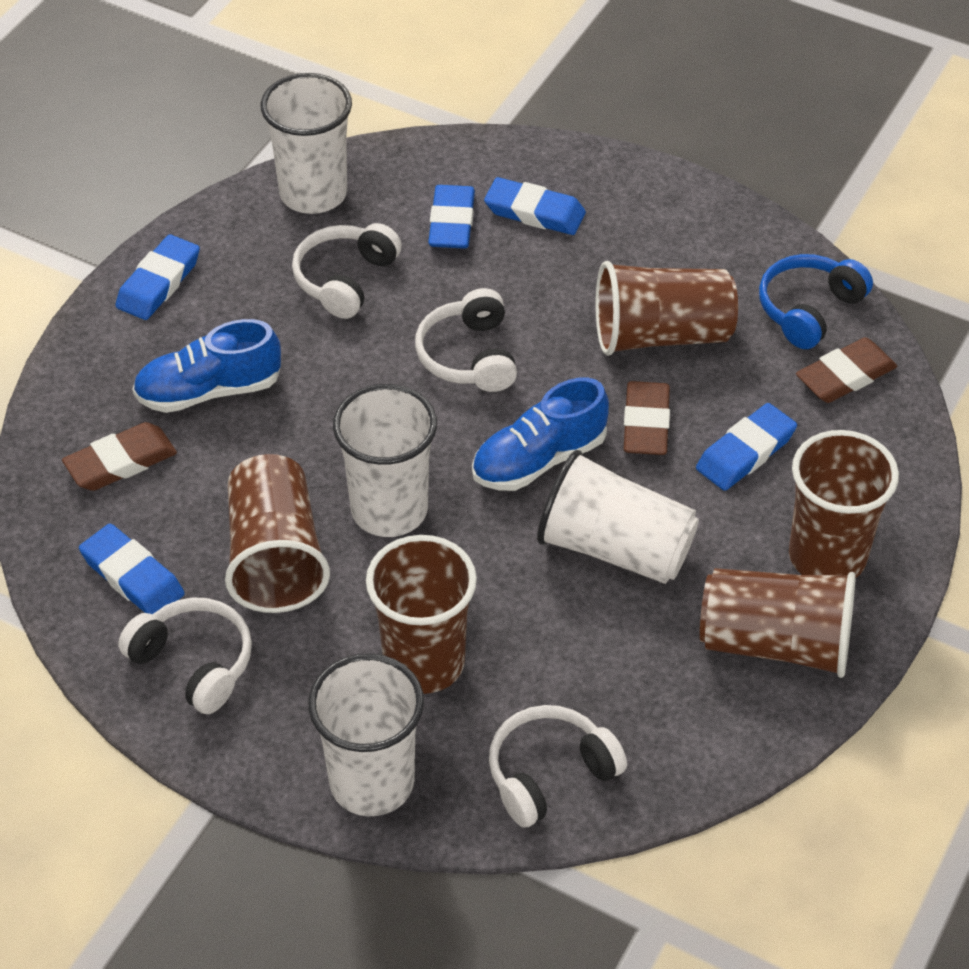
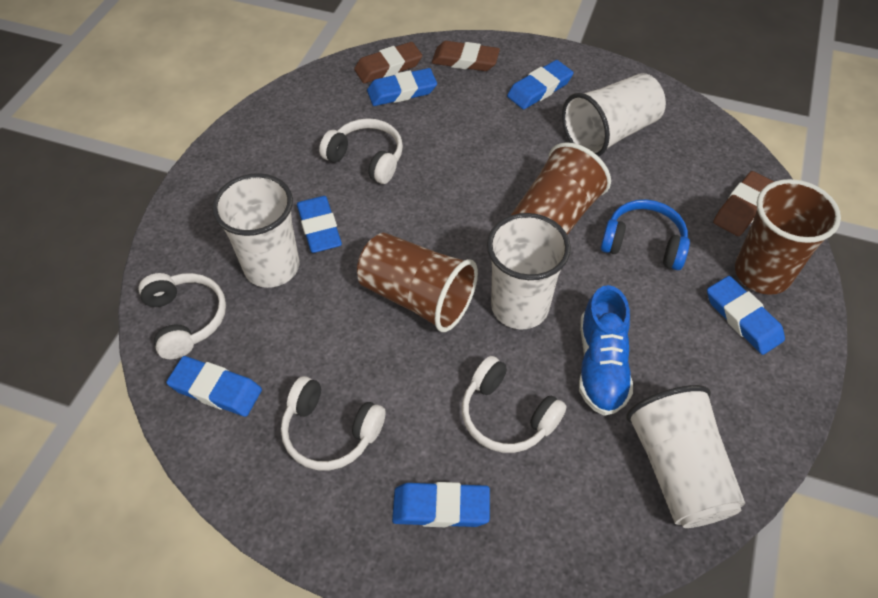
blue eraser: 5 -> 6
blue shoe: 2 -> 1
brown cup: 5 -> 3

